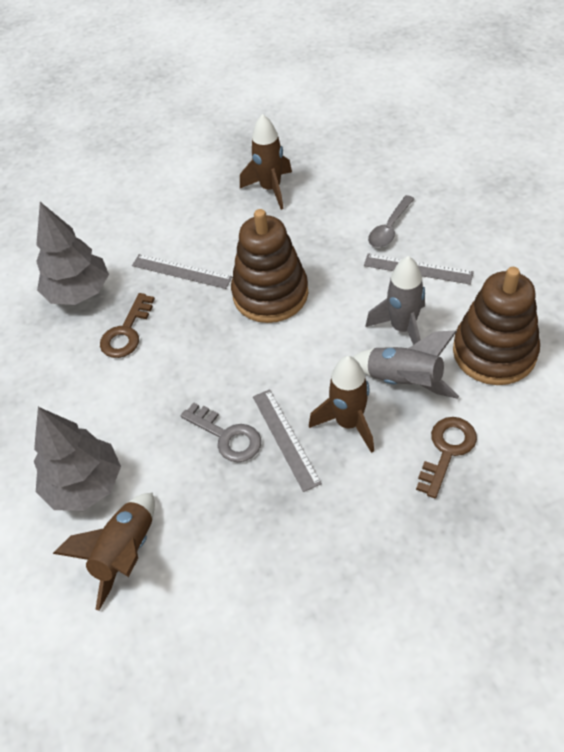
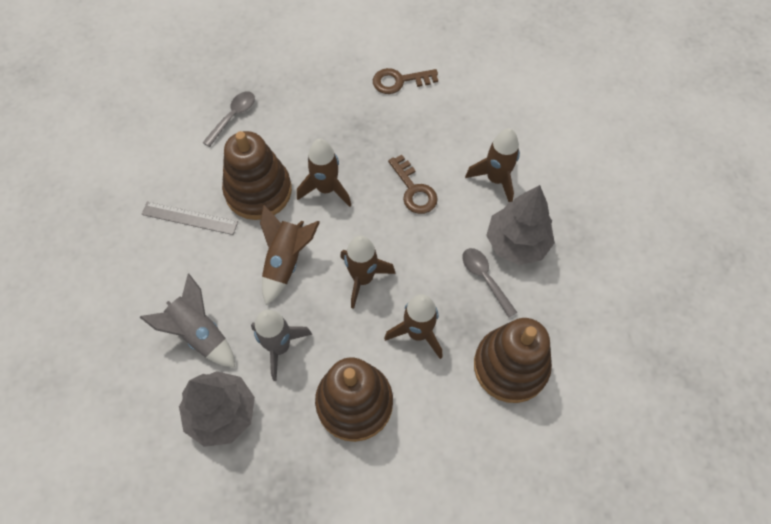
brown rocket: 3 -> 5
brown stacking toy: 2 -> 3
grey key: 1 -> 0
grey ruler: 3 -> 1
grey spoon: 1 -> 2

